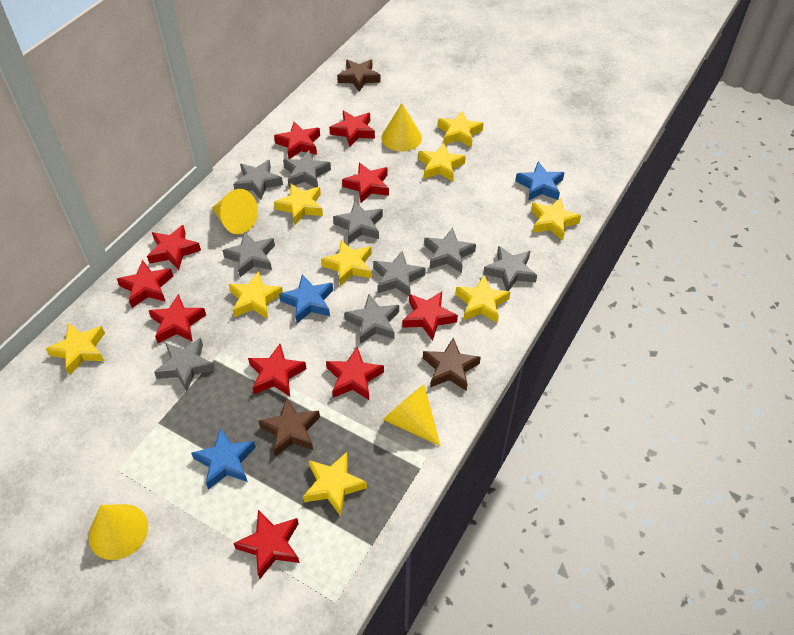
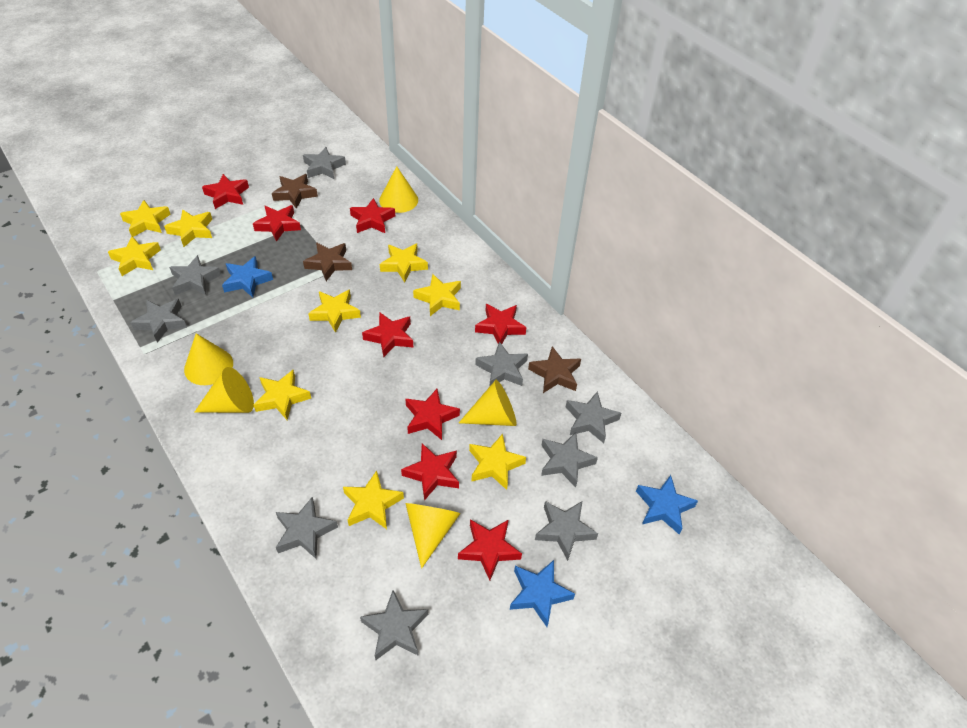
red star: 10 -> 8
yellow cone: 4 -> 5

